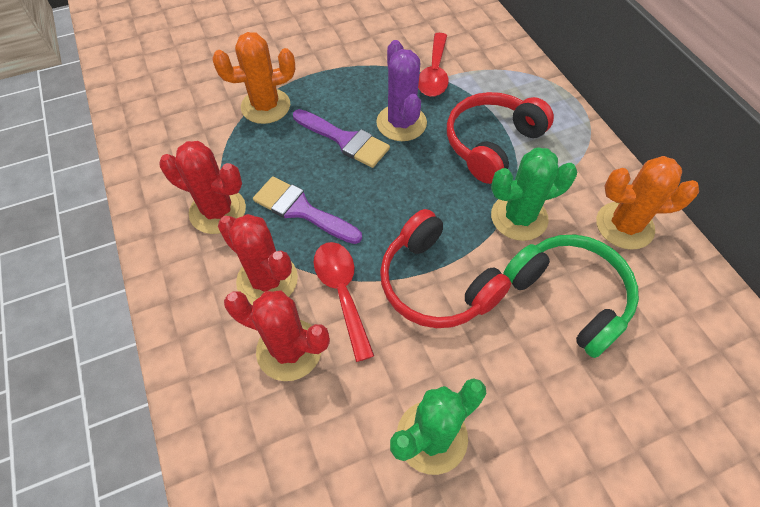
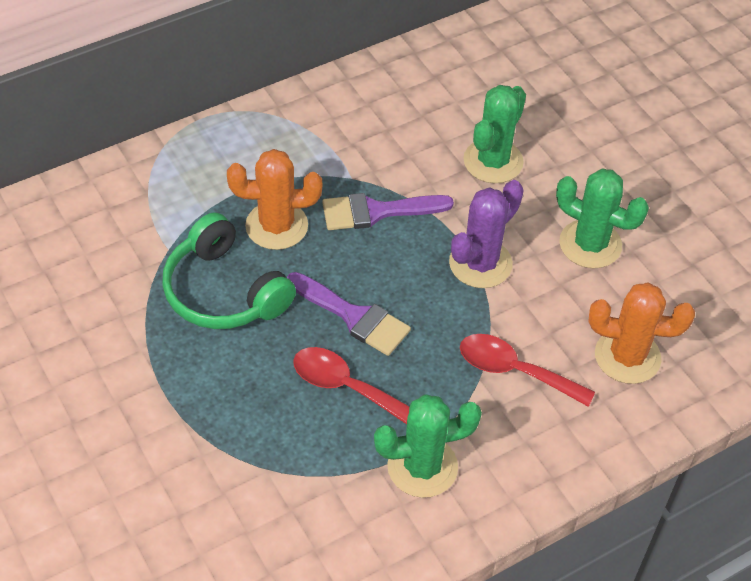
green cactus: 2 -> 3
red cactus: 3 -> 0
red headphones: 2 -> 0

